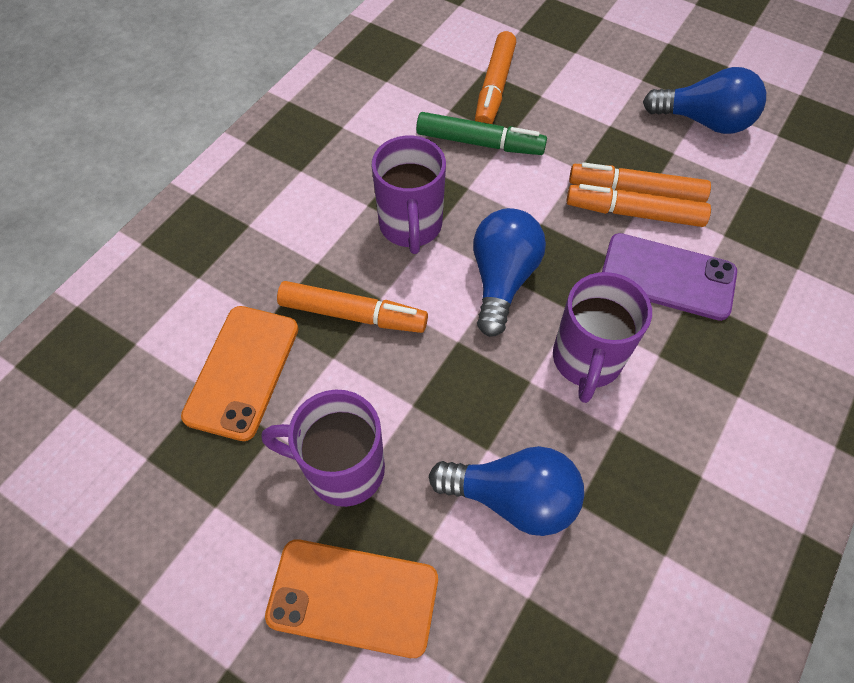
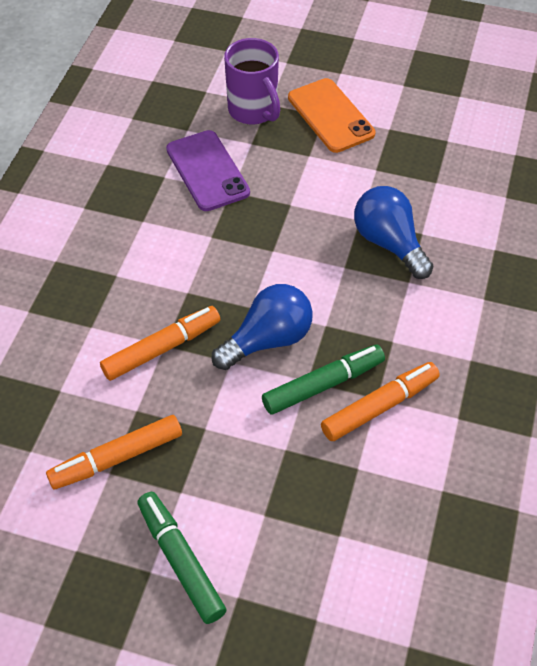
blue light bulb: 3 -> 2
green marker: 1 -> 2
orange marker: 4 -> 3
orange phone: 2 -> 1
purple mug: 3 -> 1

